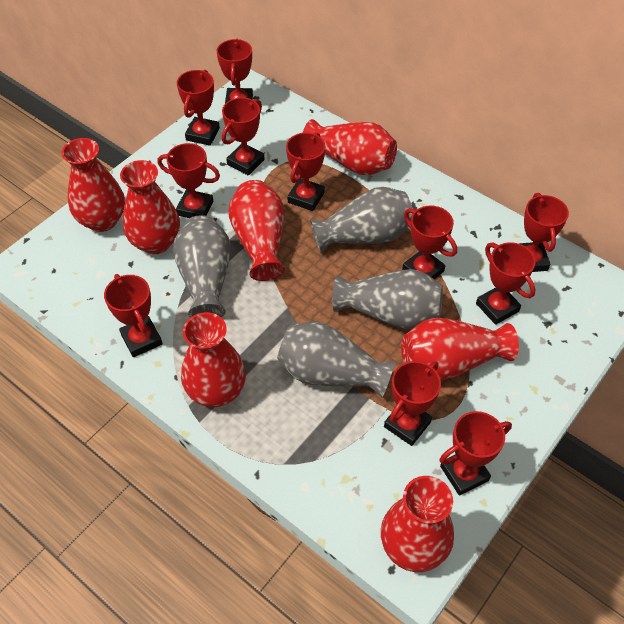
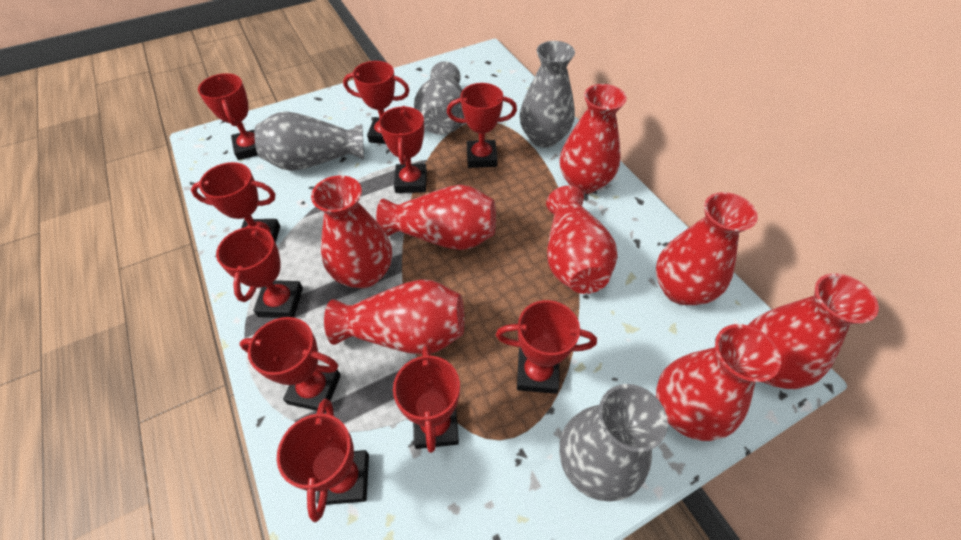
red trophy: 11 -> 10
red vase: 7 -> 8

